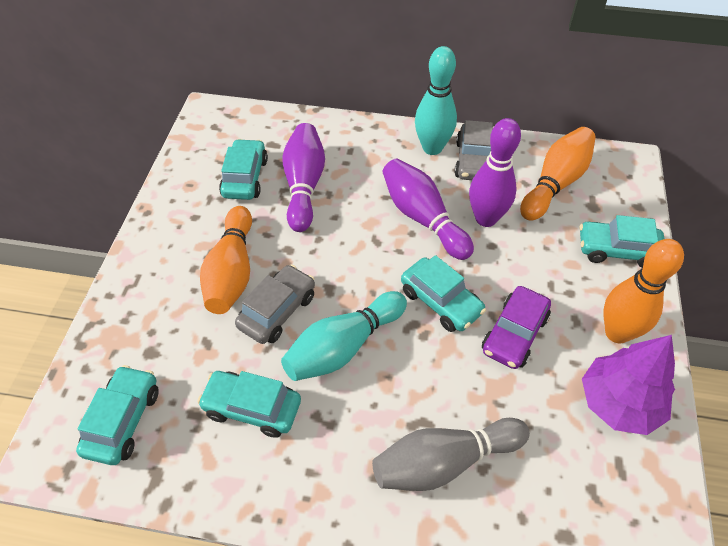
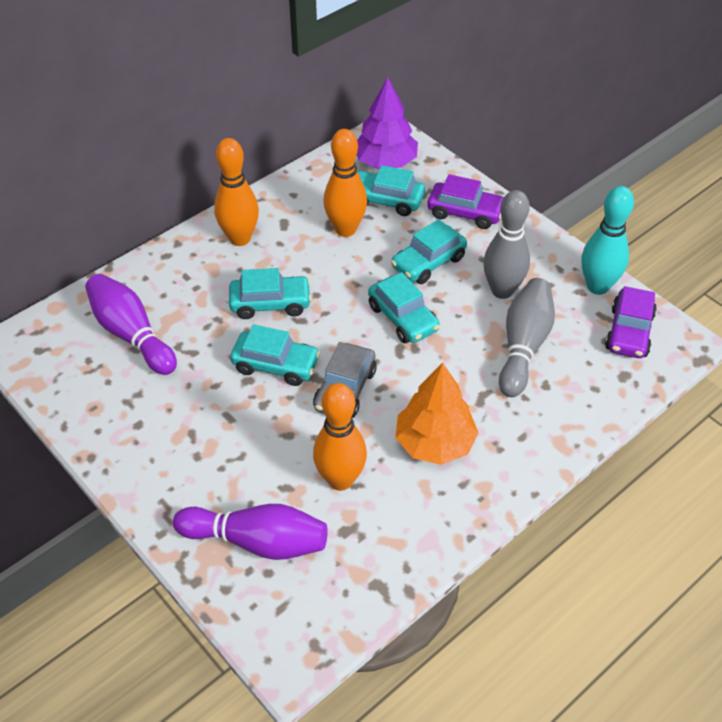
grey bowling pin: 1 -> 2
grey car: 2 -> 1
orange tree: 0 -> 1
purple bowling pin: 3 -> 2
purple car: 1 -> 2
turquoise bowling pin: 2 -> 1

